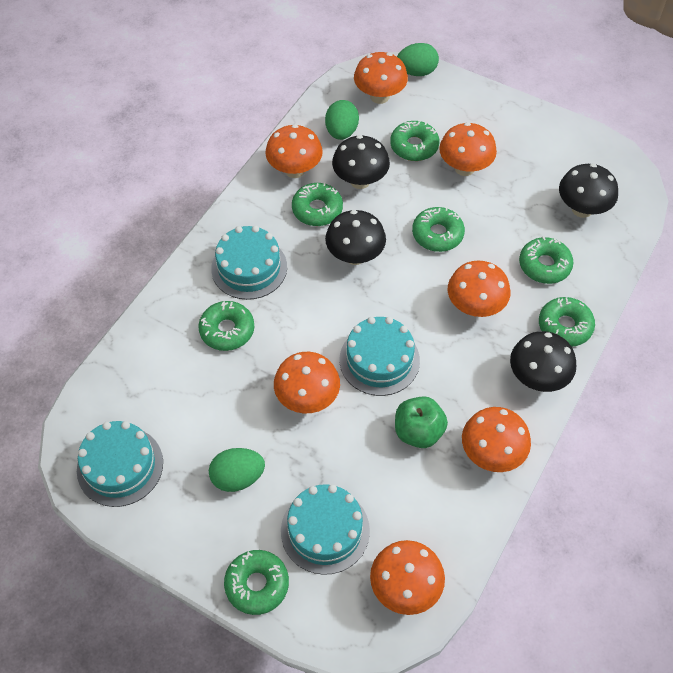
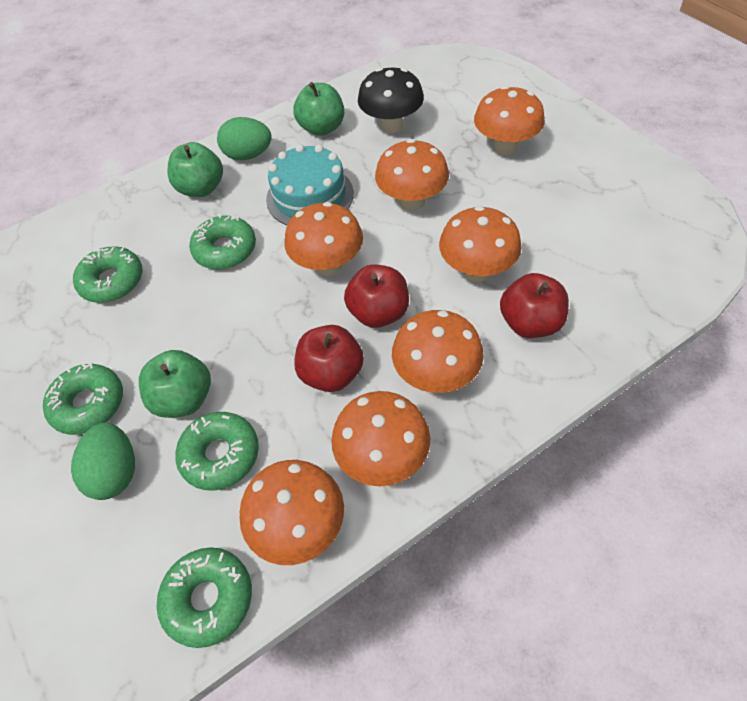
black mushroom: 4 -> 1
green apple: 1 -> 3
green donut: 7 -> 5
green egg: 3 -> 2
red apple: 0 -> 3
turquoise cake: 4 -> 1

